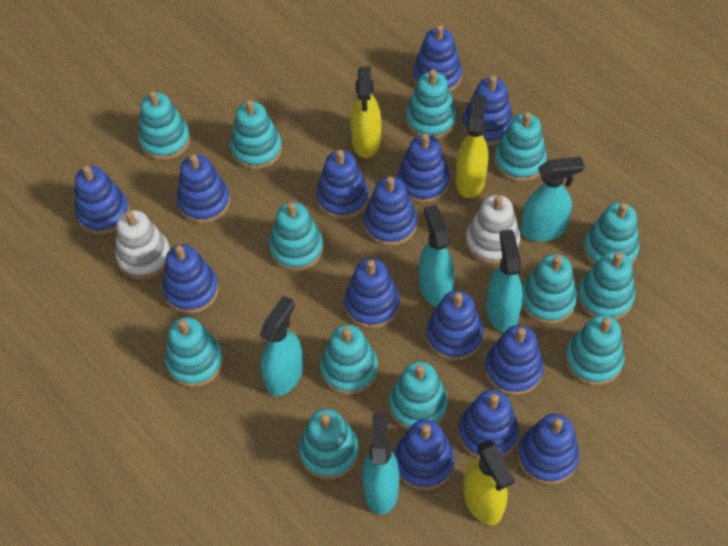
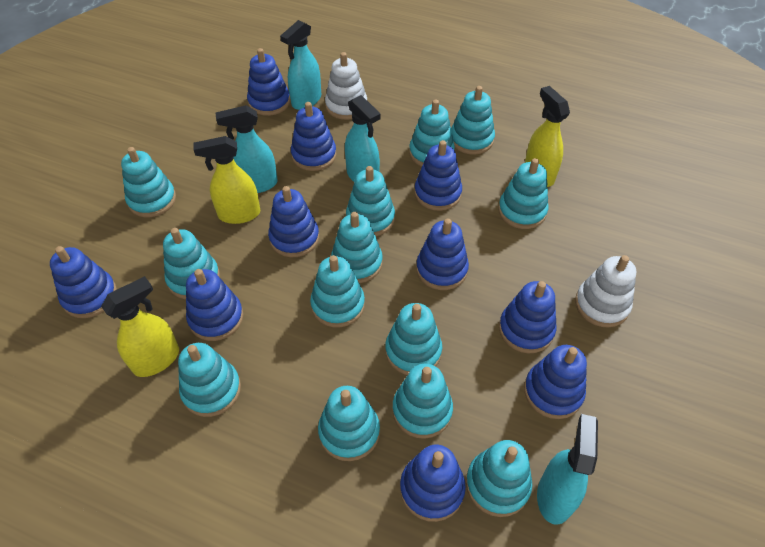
blue stacking toy: 14 -> 10
turquoise spray bottle: 5 -> 4

